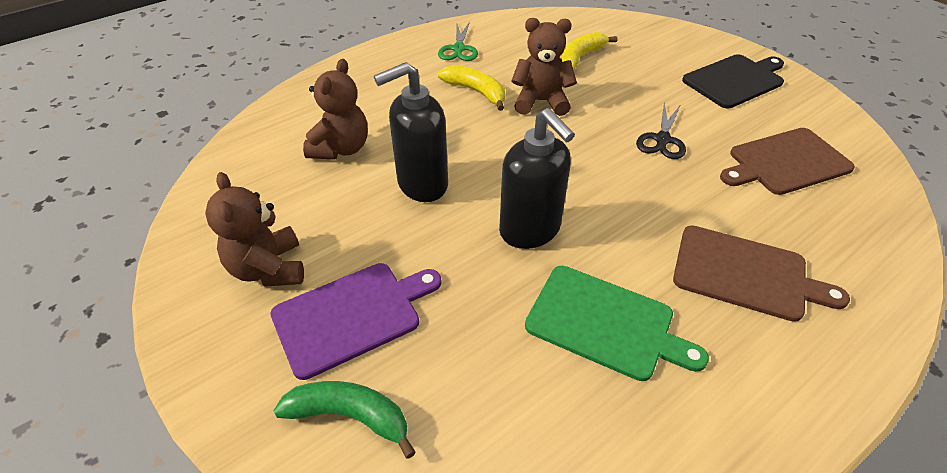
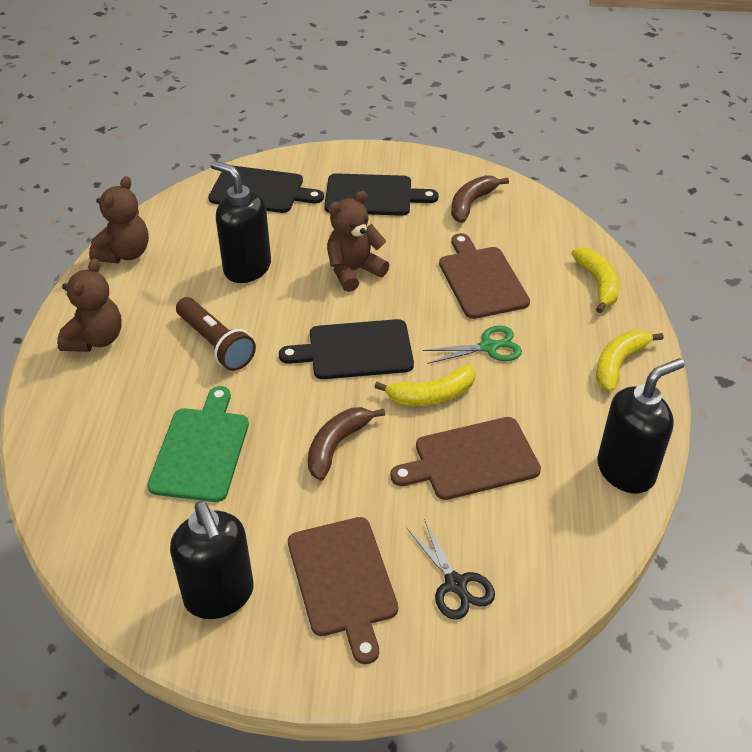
black cutting board: 1 -> 3
black soap dispenser: 2 -> 3
brown banana: 0 -> 2
brown cutting board: 2 -> 3
brown flashlight: 0 -> 1
green banana: 1 -> 0
purple cutting board: 1 -> 0
yellow banana: 2 -> 3

